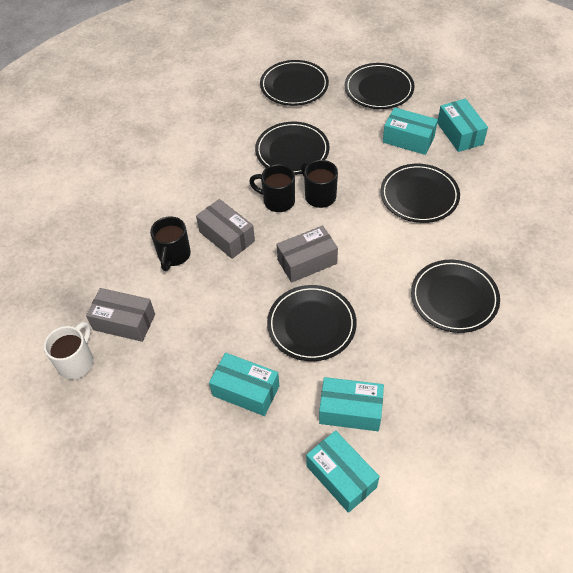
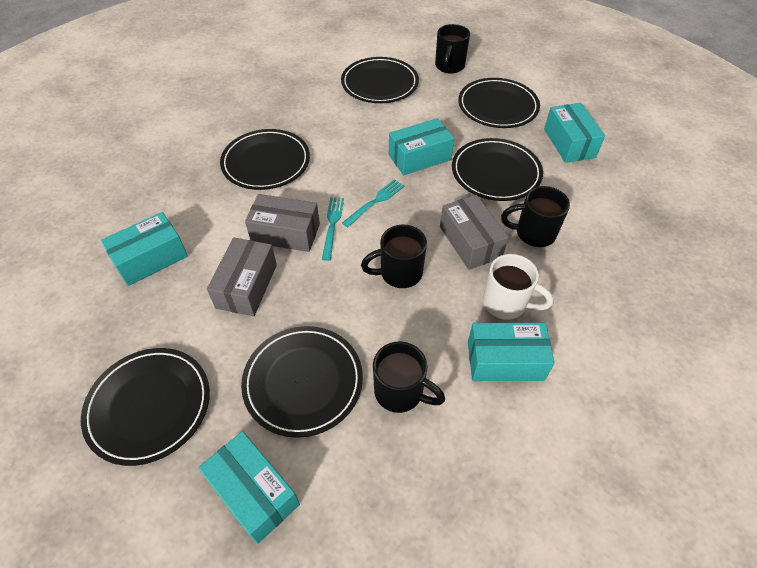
black mug: 3 -> 4
turquoise fork: 0 -> 2

